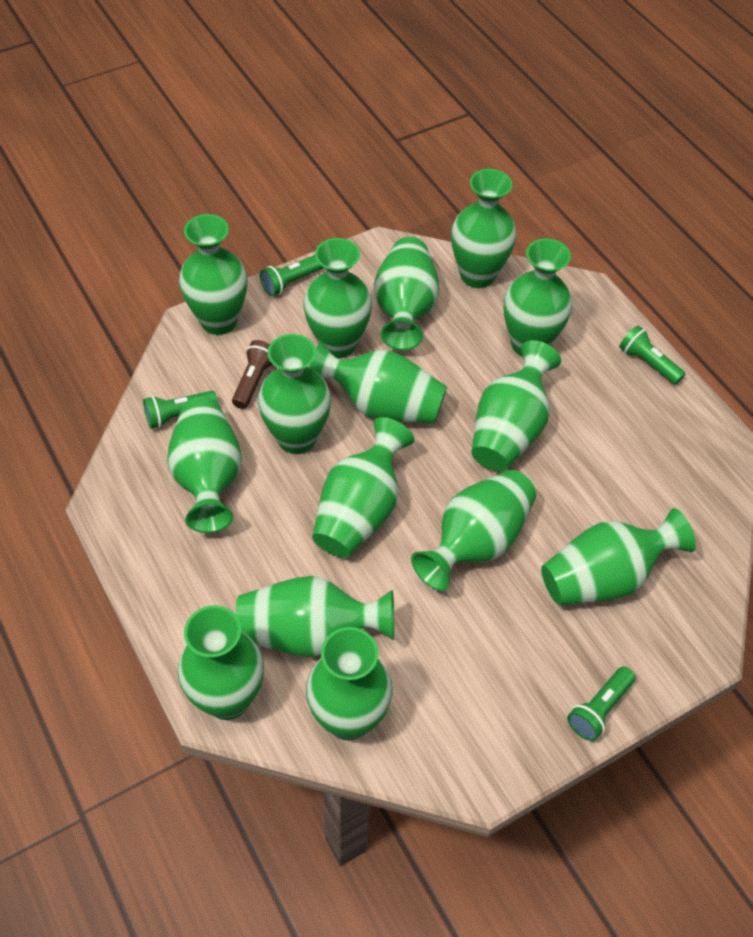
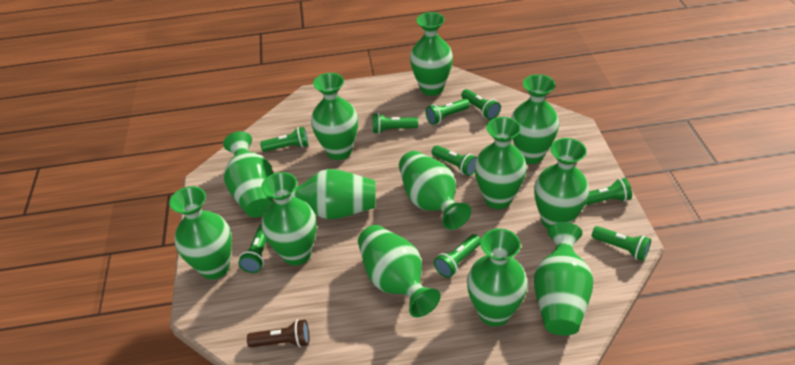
green flashlight: 4 -> 9
green vase: 15 -> 13

